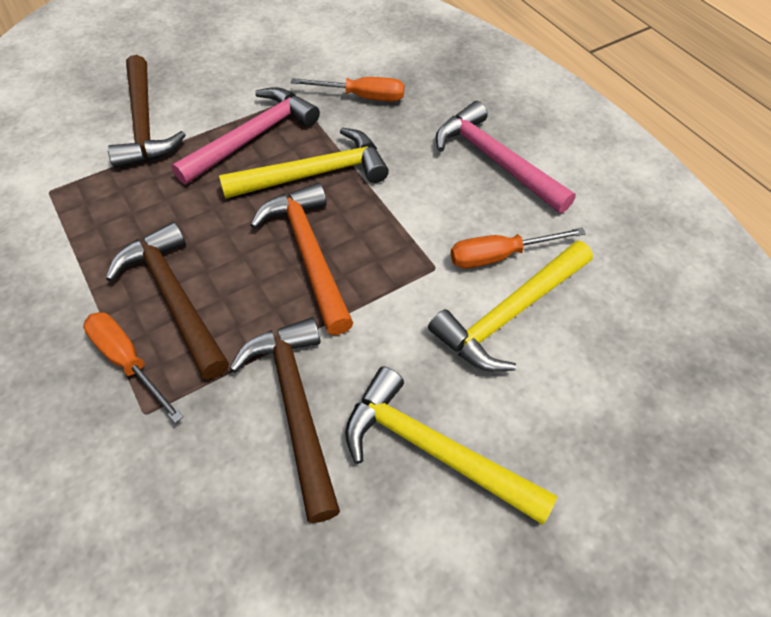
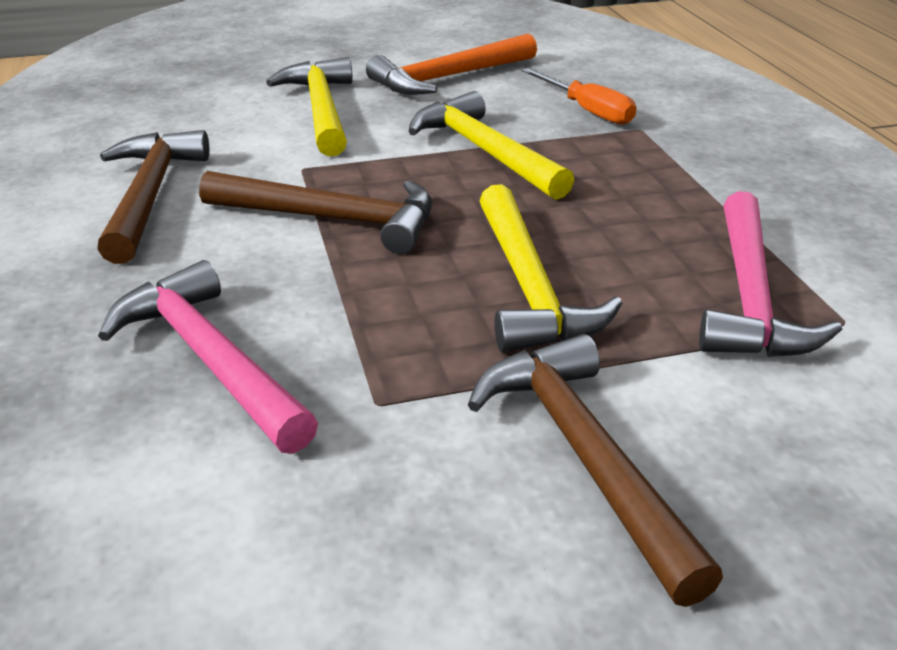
orange screwdriver: 3 -> 1

